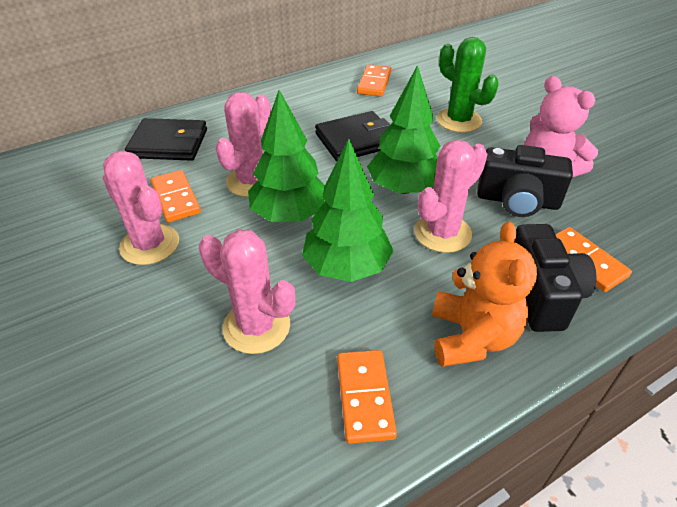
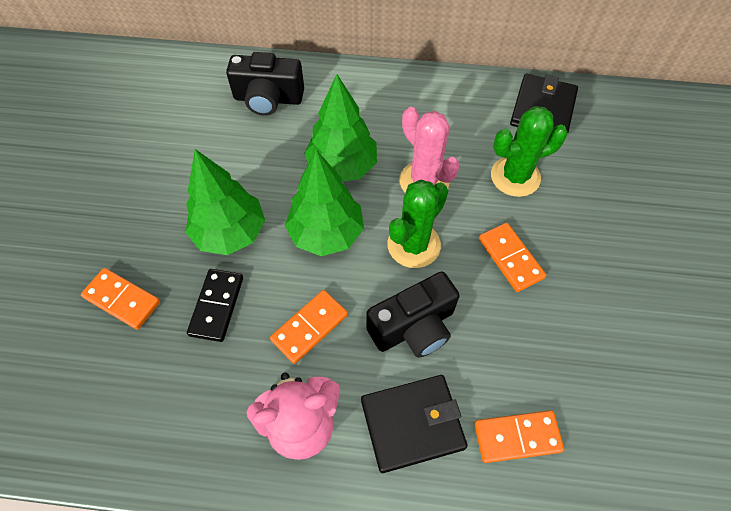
black domino: 0 -> 1
green cactus: 1 -> 2
orange teddy bear: 1 -> 0
pink cactus: 4 -> 1

